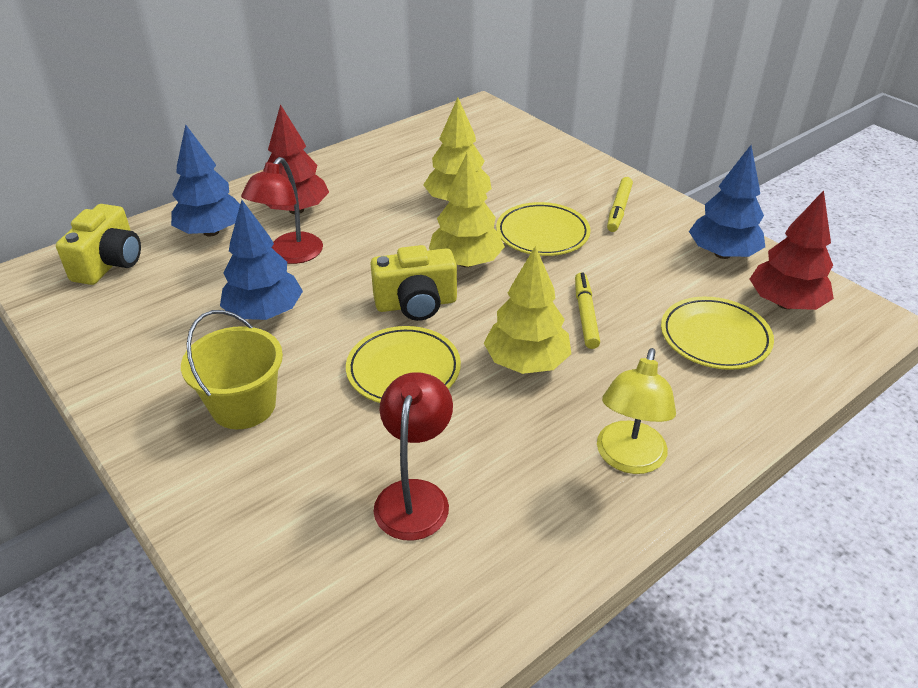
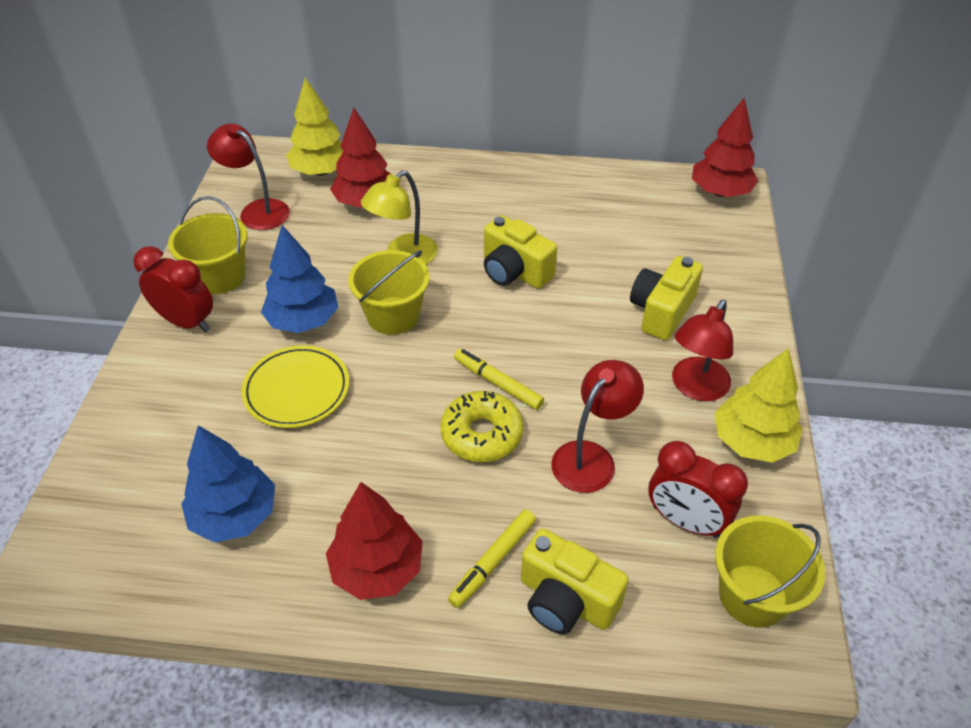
blue tree: 3 -> 2
red clock: 0 -> 2
red lamp: 2 -> 3
red tree: 2 -> 3
yellow bucket: 1 -> 3
yellow camera: 2 -> 3
yellow donut: 0 -> 1
yellow plate: 3 -> 1
yellow tree: 3 -> 2

